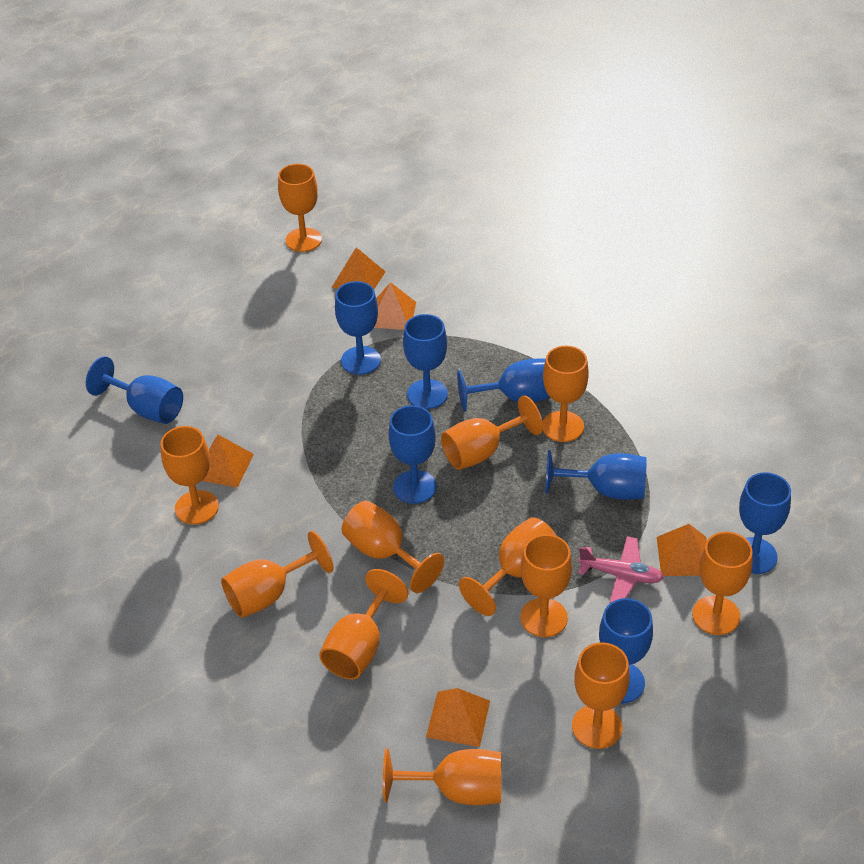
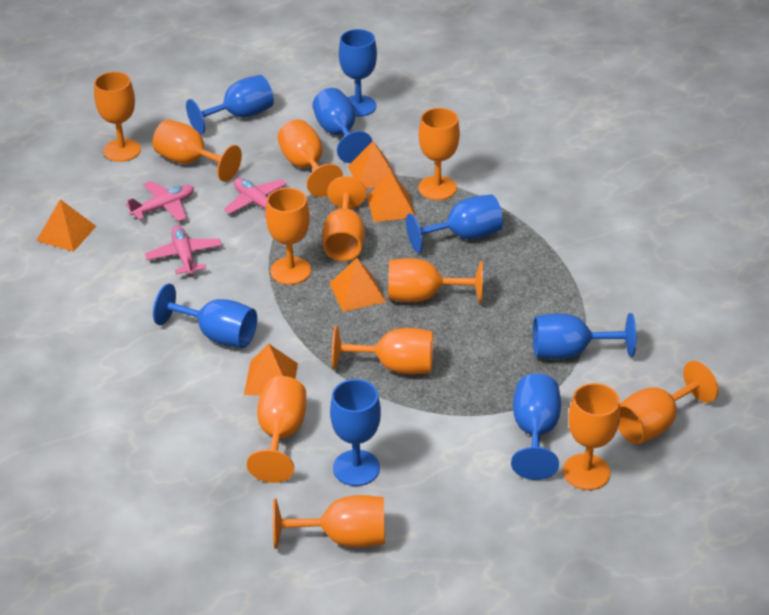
pink plane: 1 -> 3

